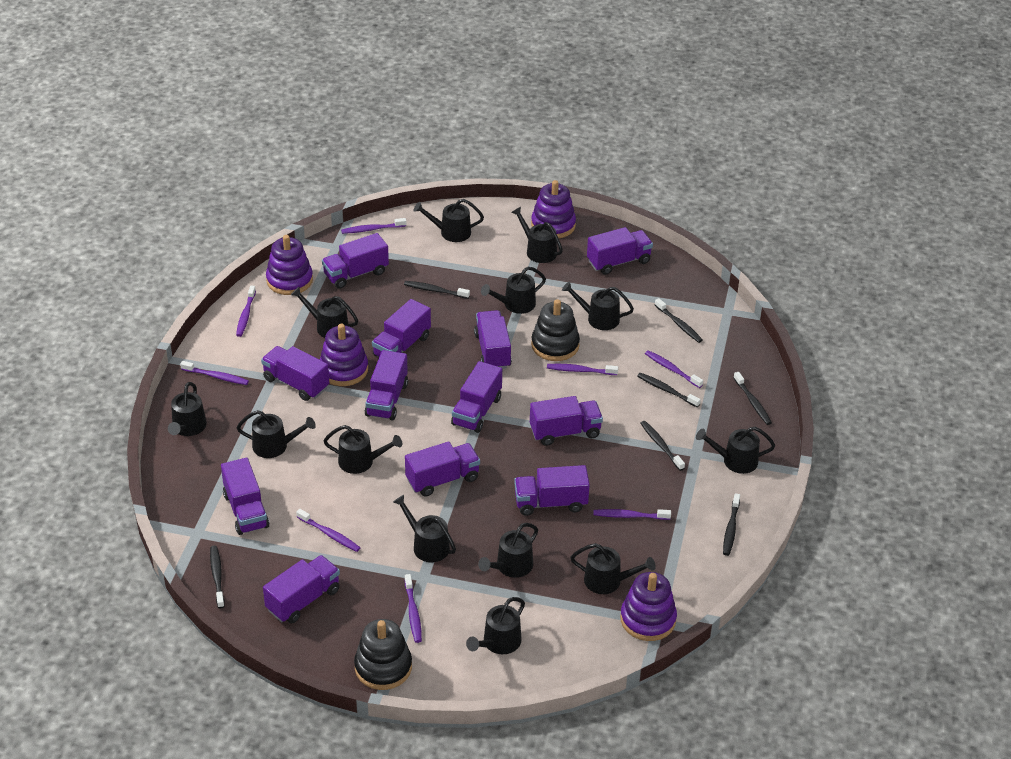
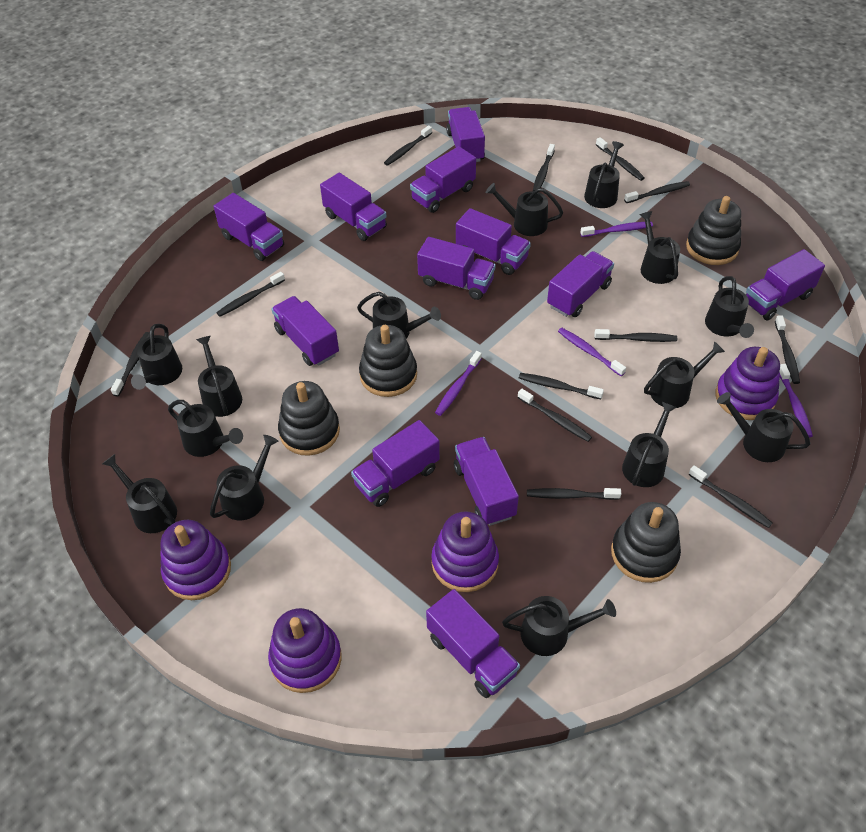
black stacking toy: 2 -> 4
black toothbrush: 7 -> 12
black watering can: 13 -> 14
purple toothbrush: 8 -> 4

